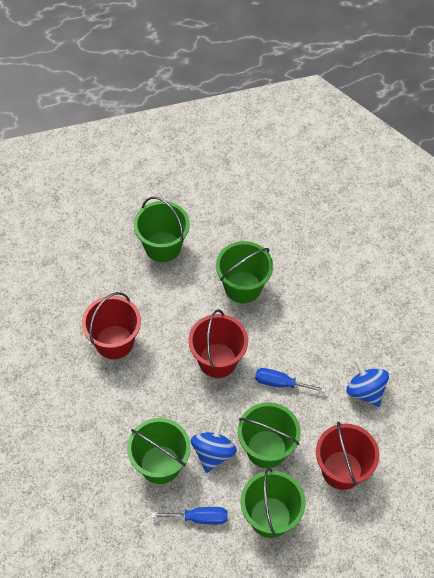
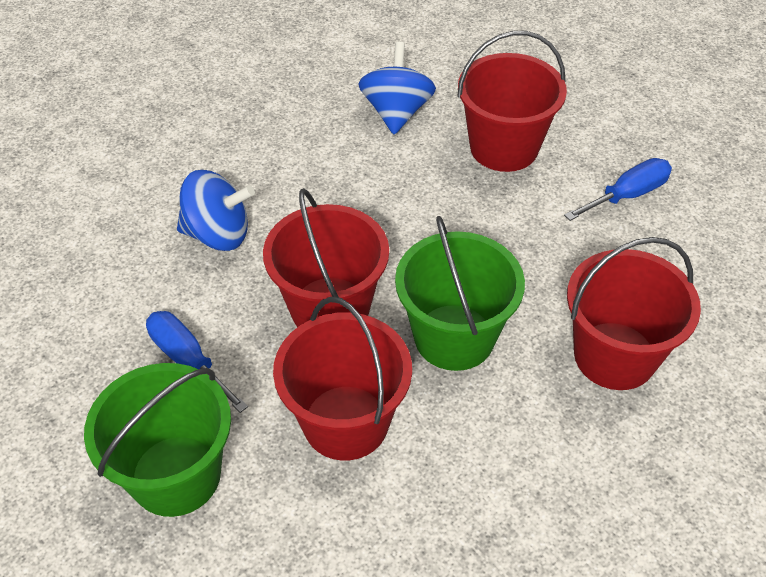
green bucket: 5 -> 2
red bucket: 3 -> 4

